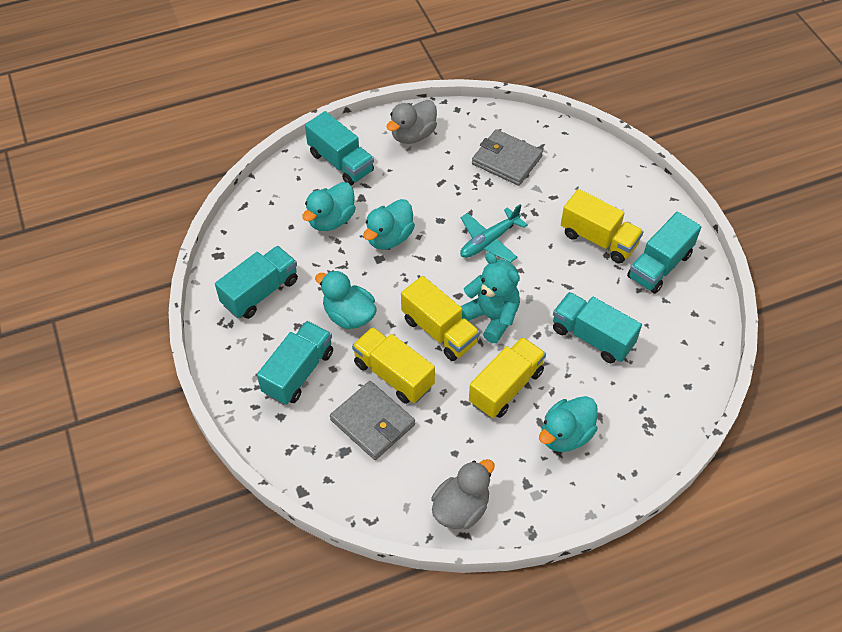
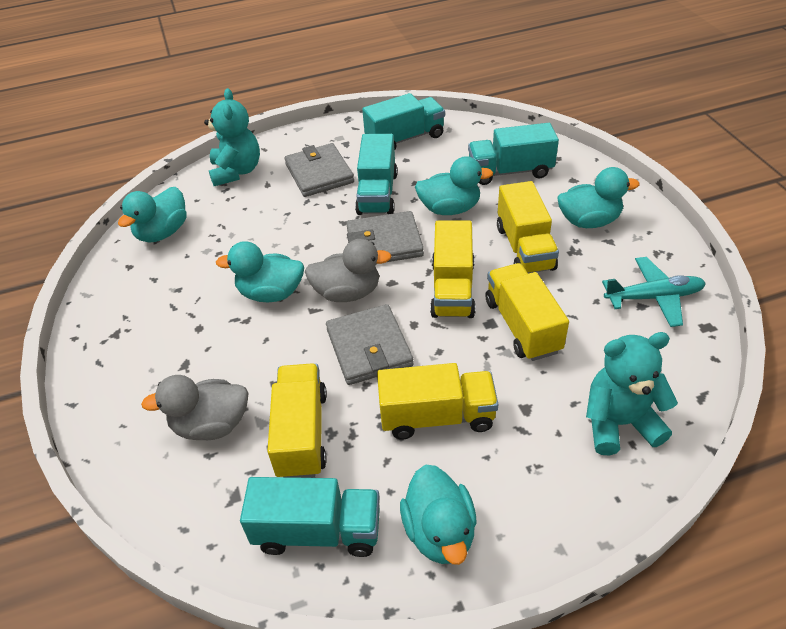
grey wallet: 2 -> 3
turquoise duck: 4 -> 5
turquoise teddy bear: 1 -> 2
turquoise truck: 5 -> 4
yellow truck: 4 -> 5

